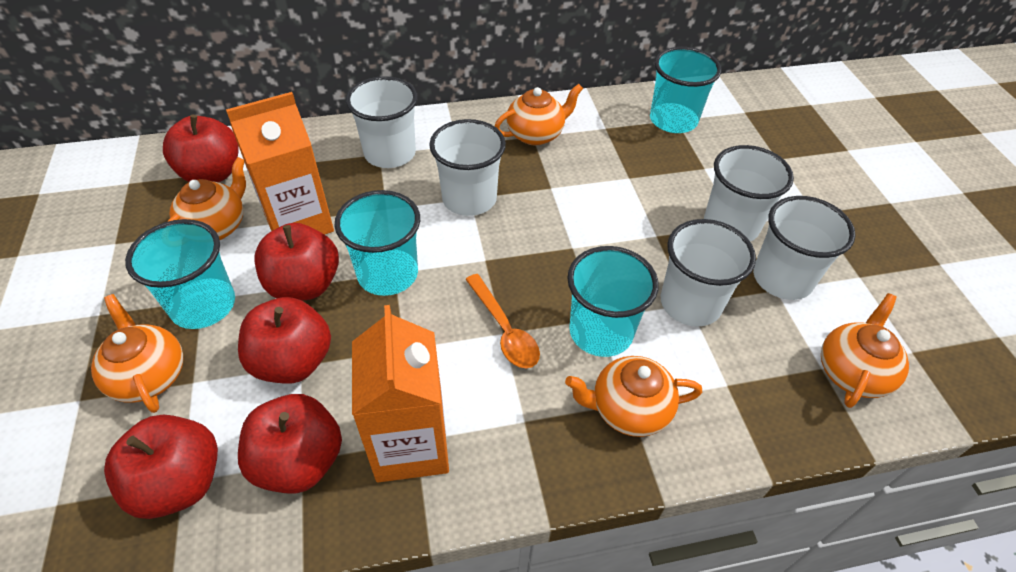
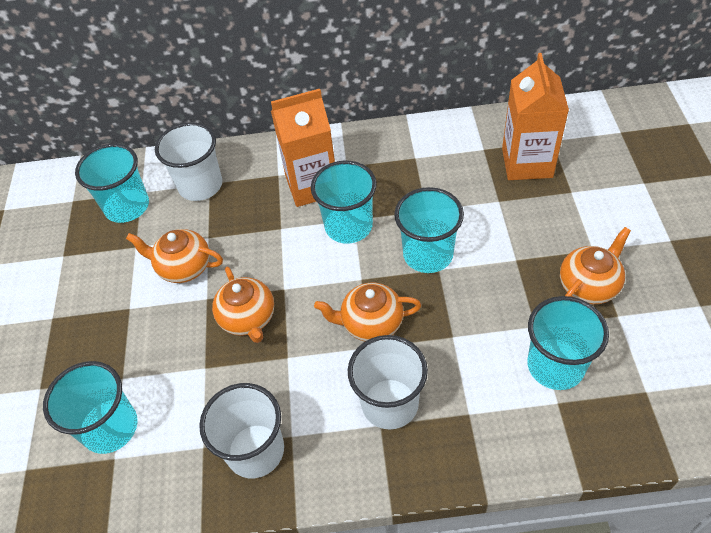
orange spoon: 1 -> 0
orange teapot: 5 -> 4
red apple: 5 -> 0
turquoise cup: 4 -> 5
white cup: 5 -> 3

